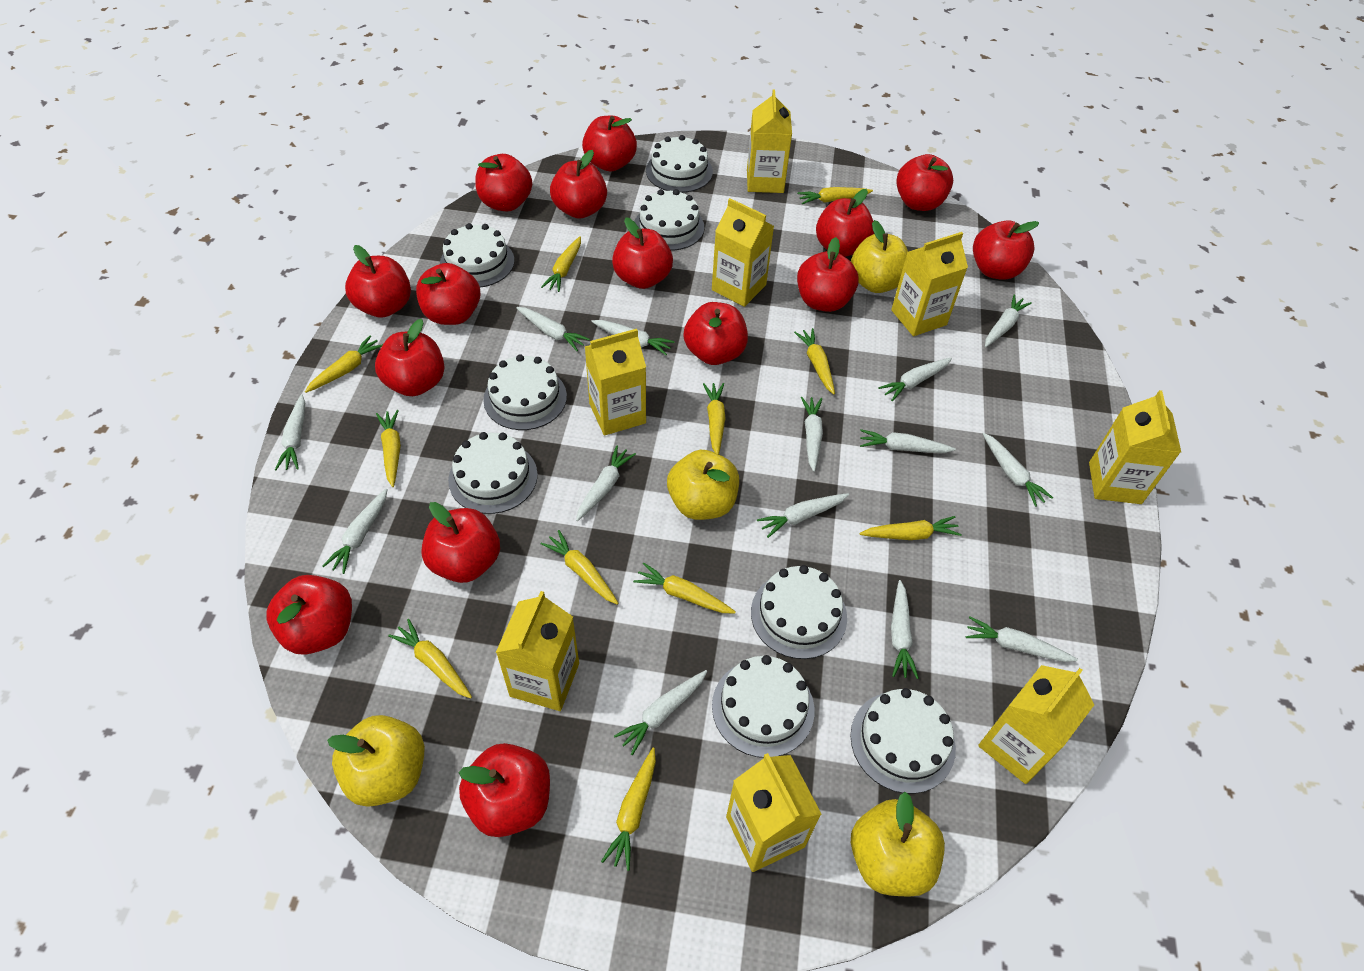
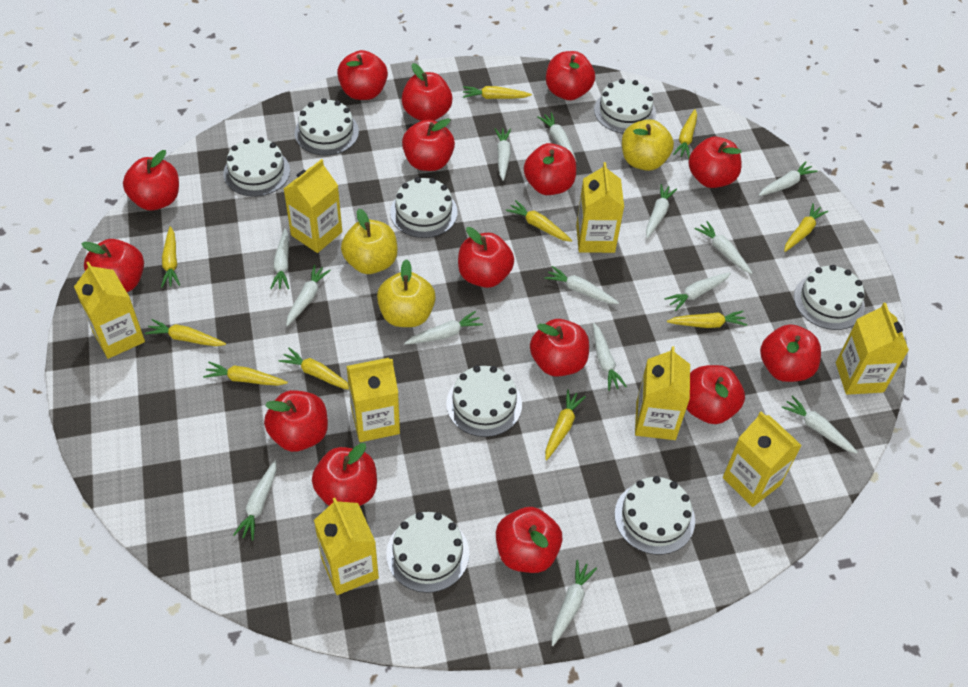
yellow apple: 4 -> 3
yellow carrot: 11 -> 10

